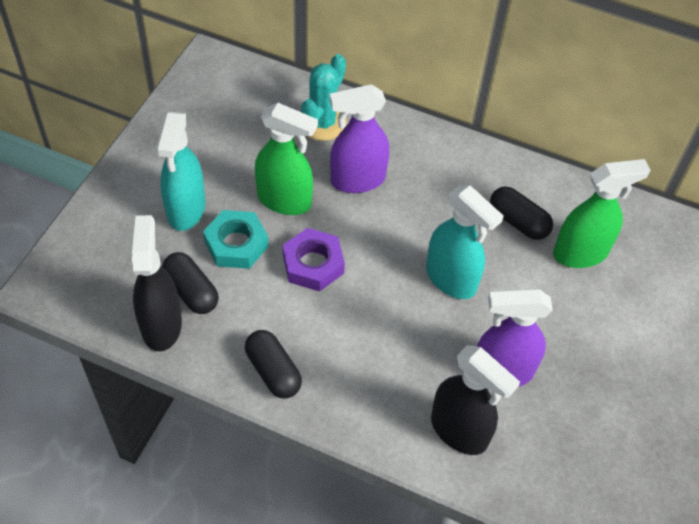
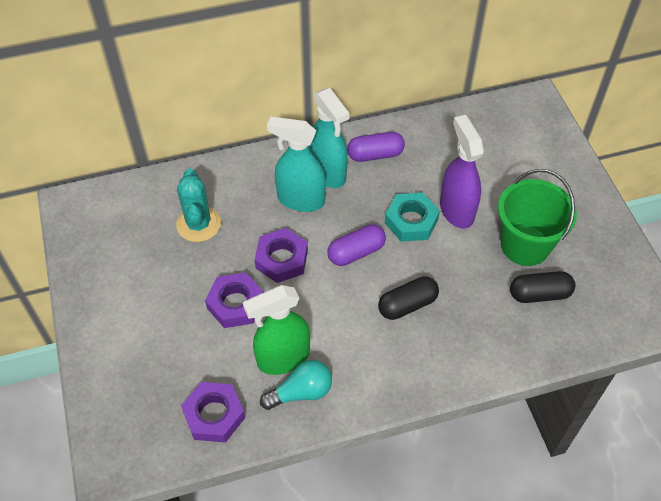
black capsule: 3 -> 2
black spray bottle: 2 -> 0
green bucket: 0 -> 1
green spray bottle: 2 -> 1
purple capsule: 0 -> 2
purple nut: 1 -> 3
purple spray bottle: 2 -> 1
turquoise light bulb: 0 -> 1

